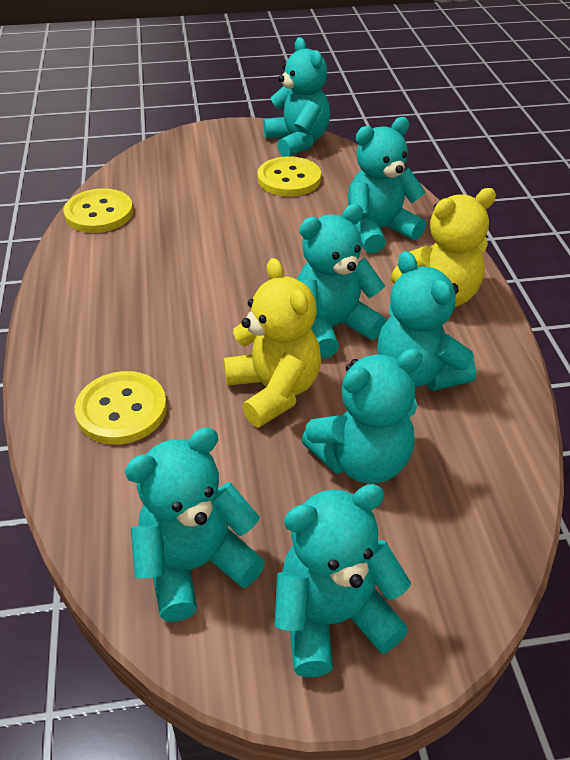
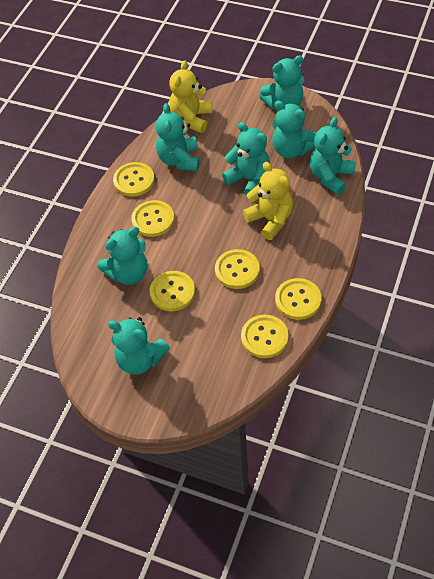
yellow button: 3 -> 6

